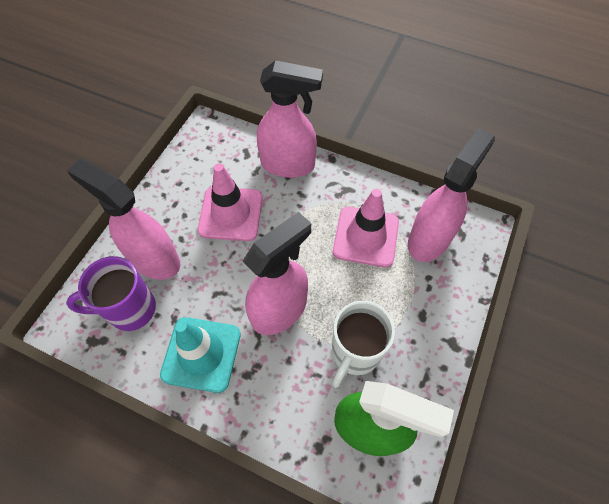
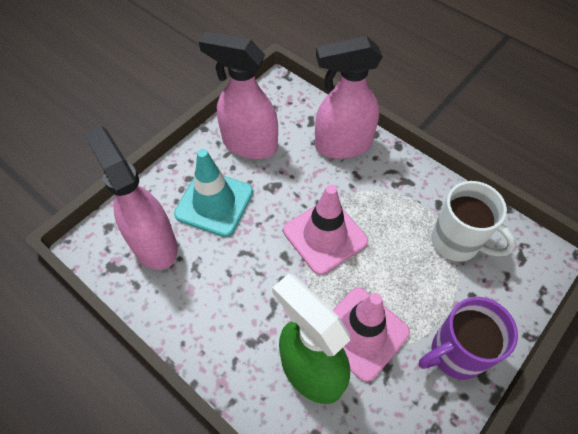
pink spray bottle: 4 -> 3

